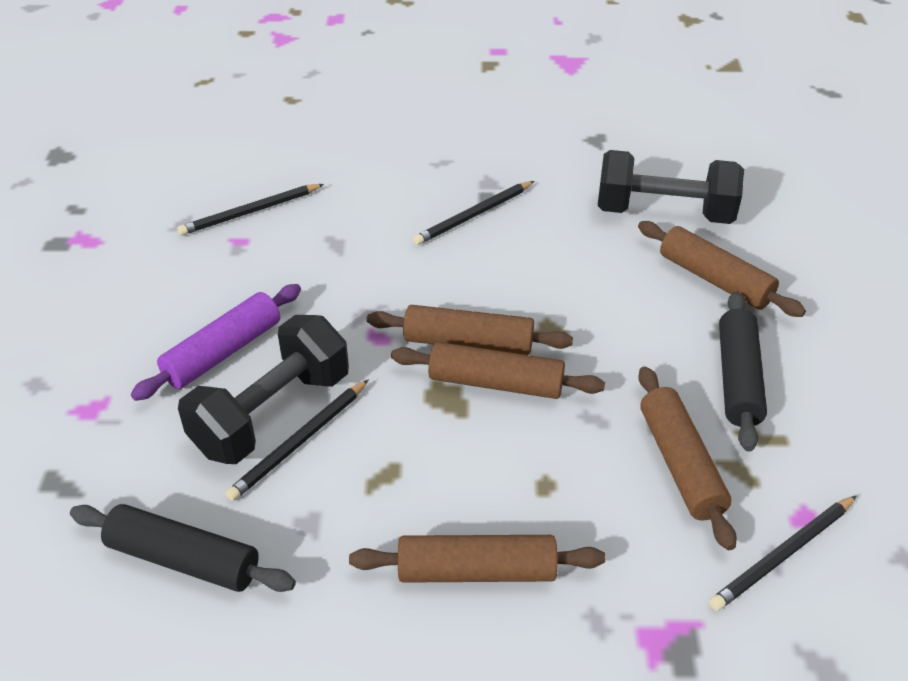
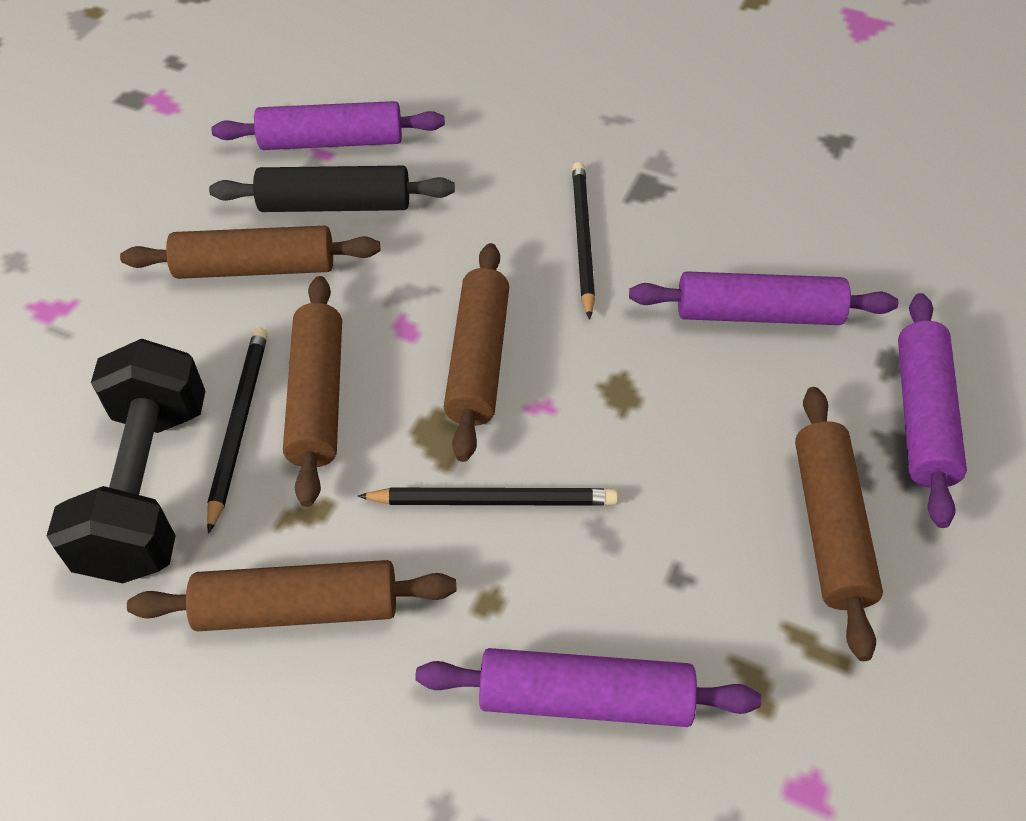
black dumbbell: 2 -> 1
black pencil: 4 -> 3
black rolling pin: 2 -> 1
purple rolling pin: 1 -> 4

